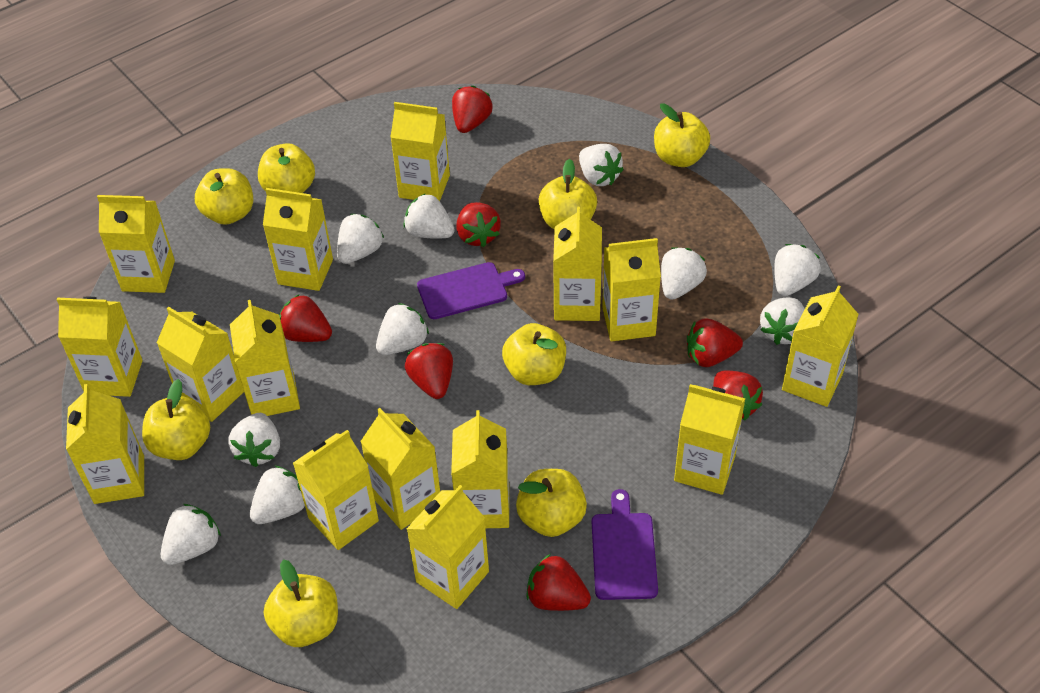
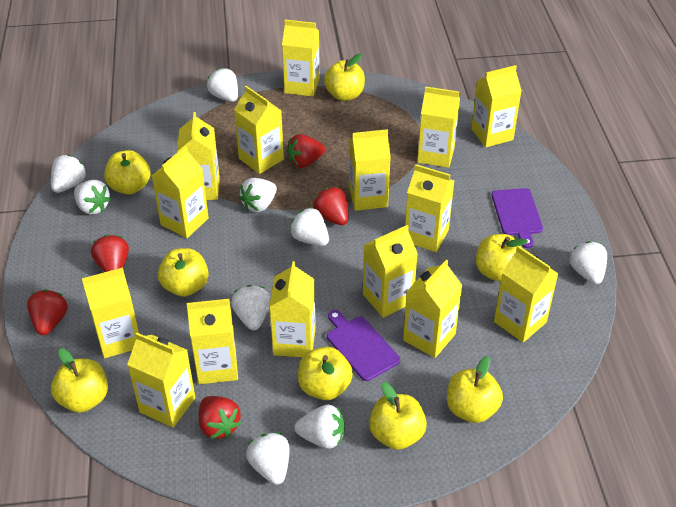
red strawberry: 7 -> 5
white strawberry: 10 -> 9

